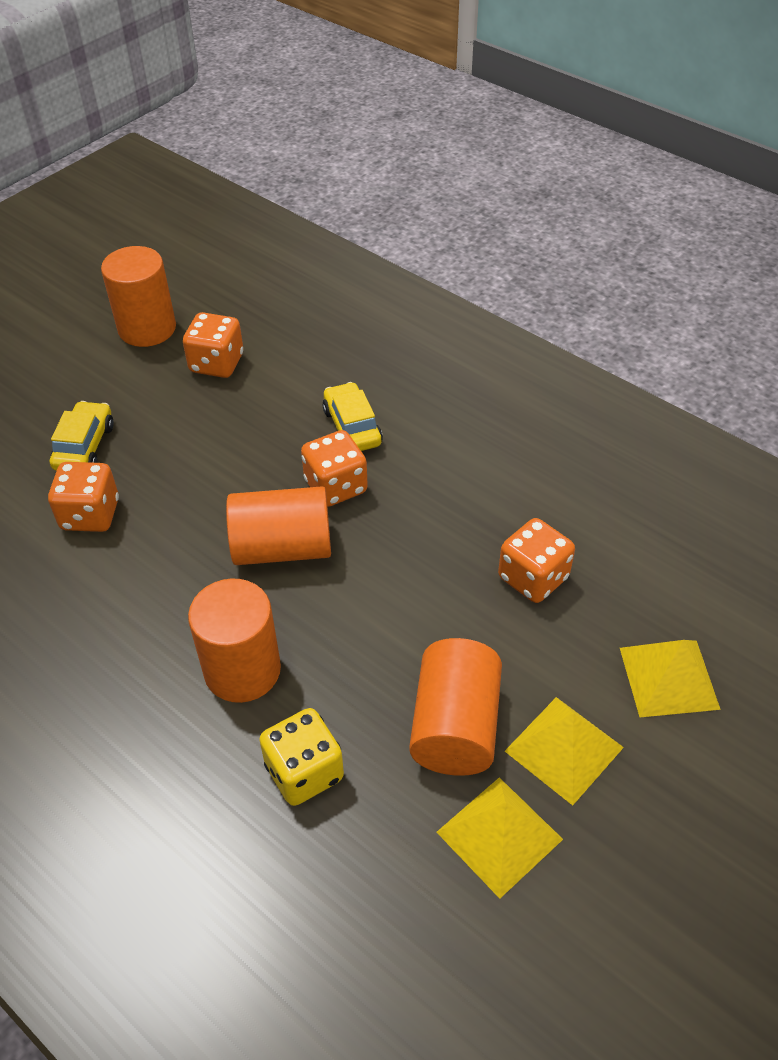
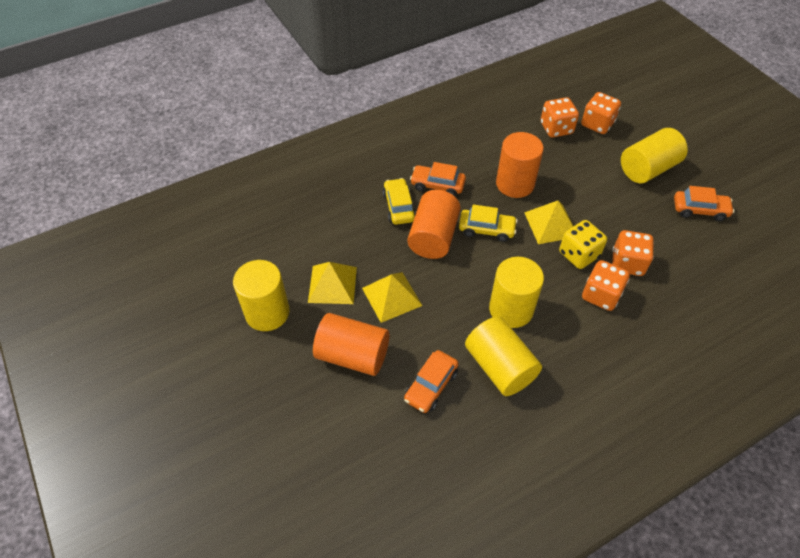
orange car: 0 -> 3
orange cylinder: 4 -> 3
yellow cylinder: 0 -> 4

